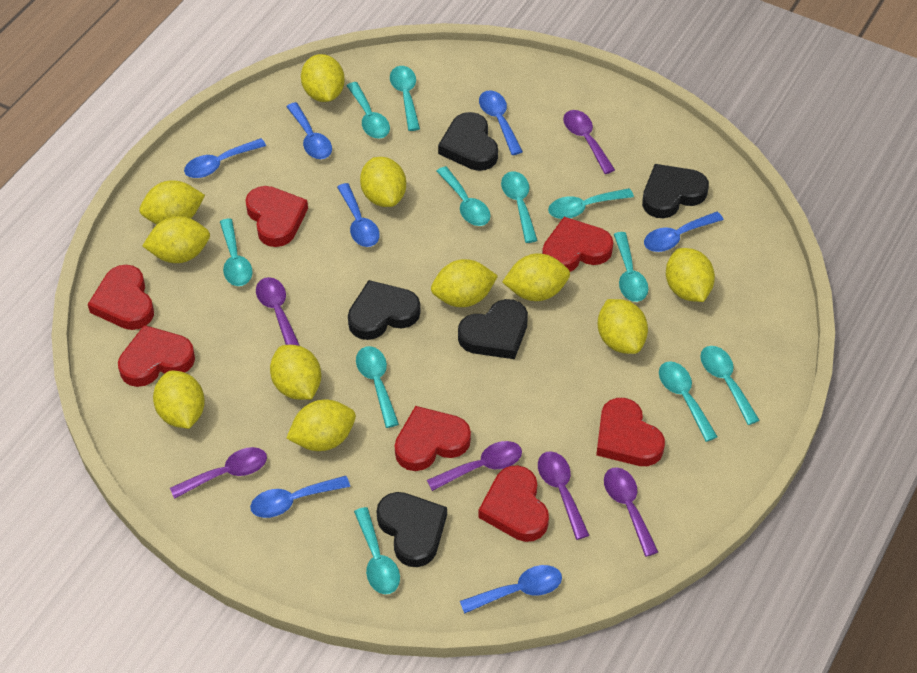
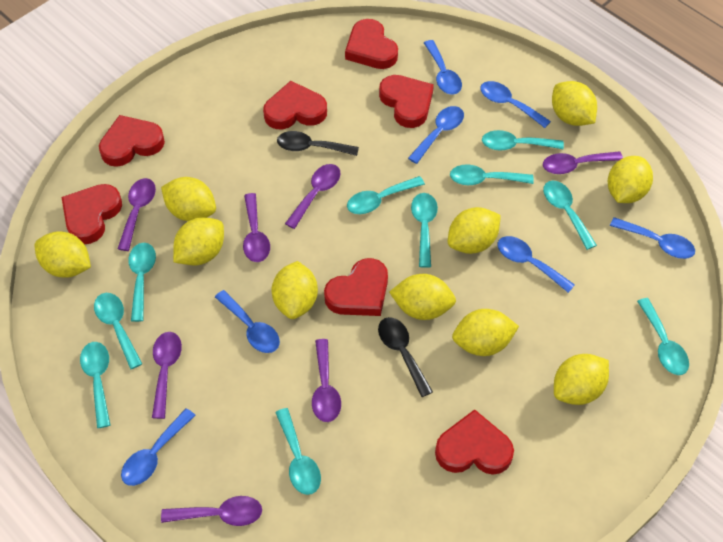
black heart: 5 -> 0
black spoon: 0 -> 2
purple spoon: 6 -> 7
turquoise spoon: 11 -> 10
yellow lemon: 11 -> 10

